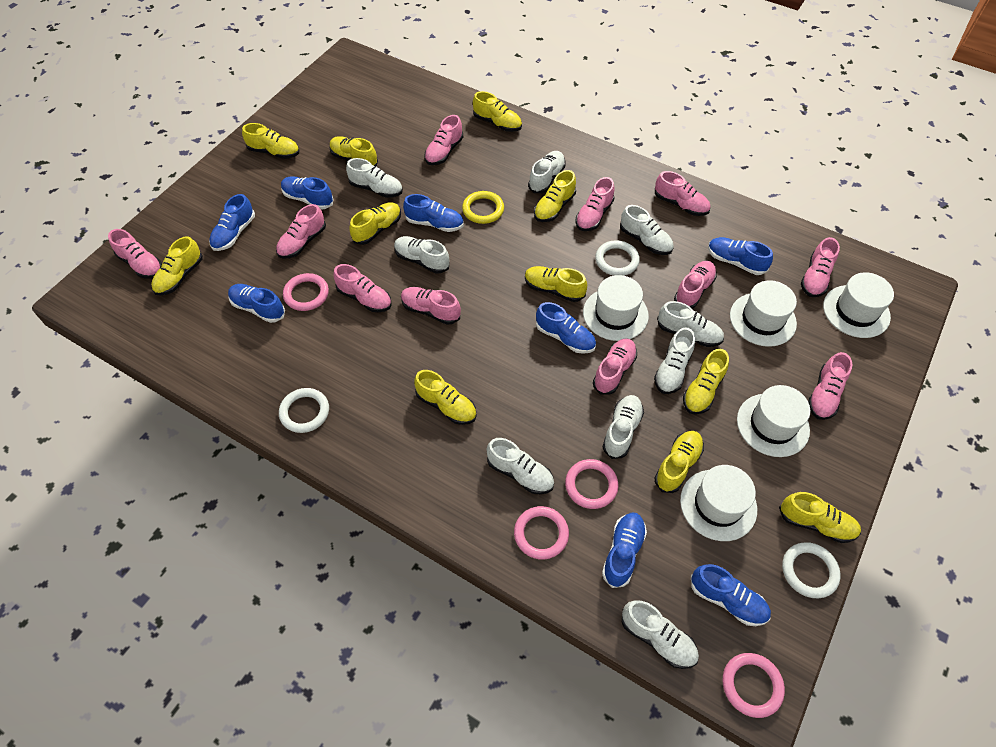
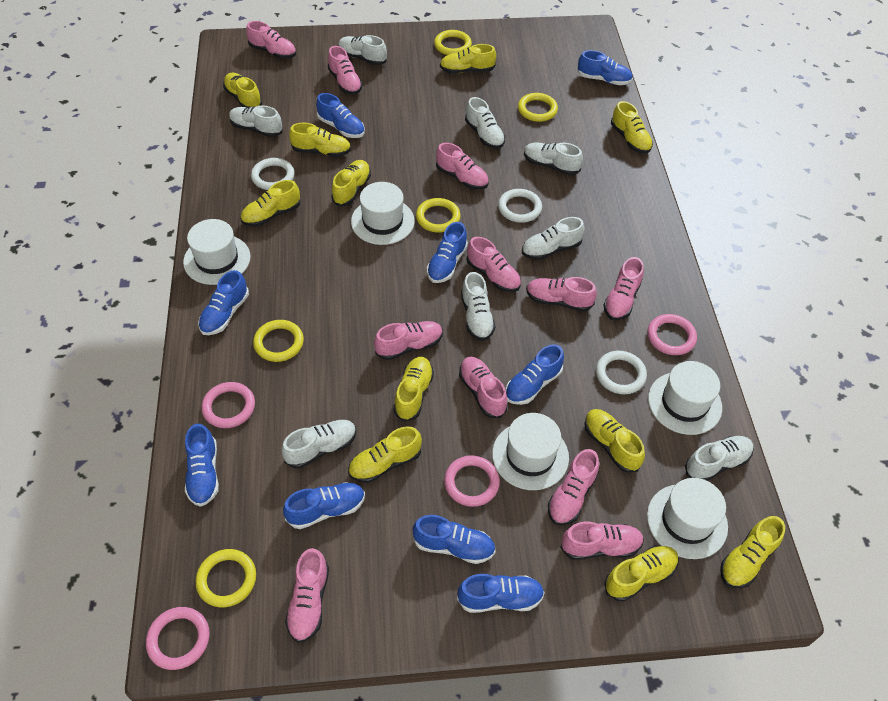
blue shoe: 8 -> 9
white shoe: 9 -> 8
yellow ring: 1 -> 5

